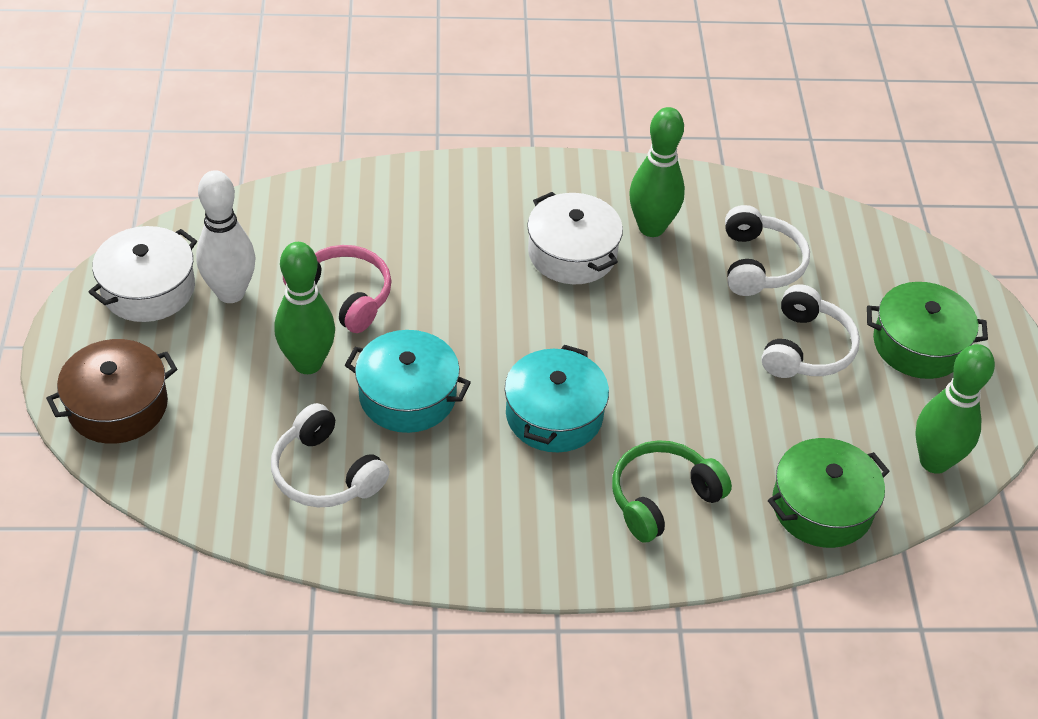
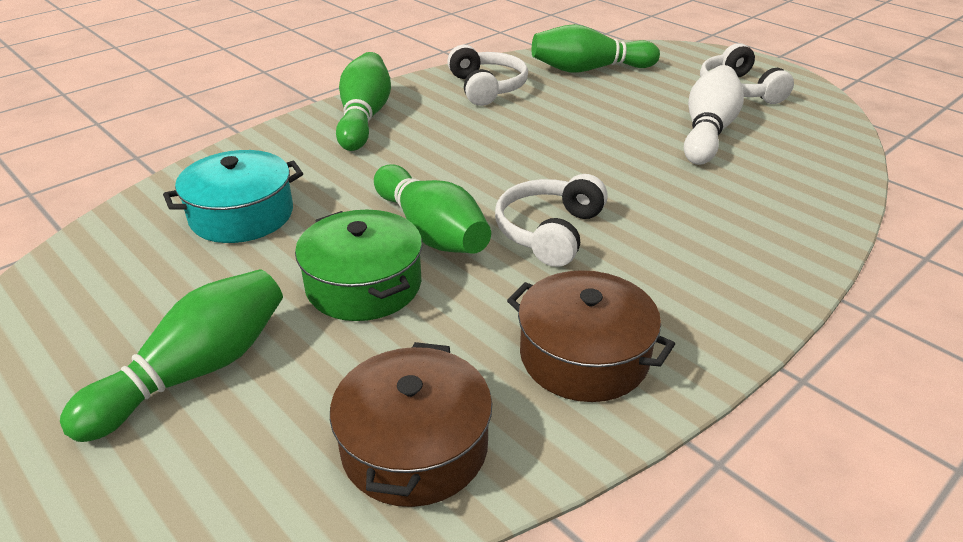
brown pot: 1 -> 2
green bowling pin: 3 -> 4
green headphones: 1 -> 0
green pot: 2 -> 1
pink headphones: 1 -> 0
turquoise pot: 2 -> 1
white pot: 2 -> 0

